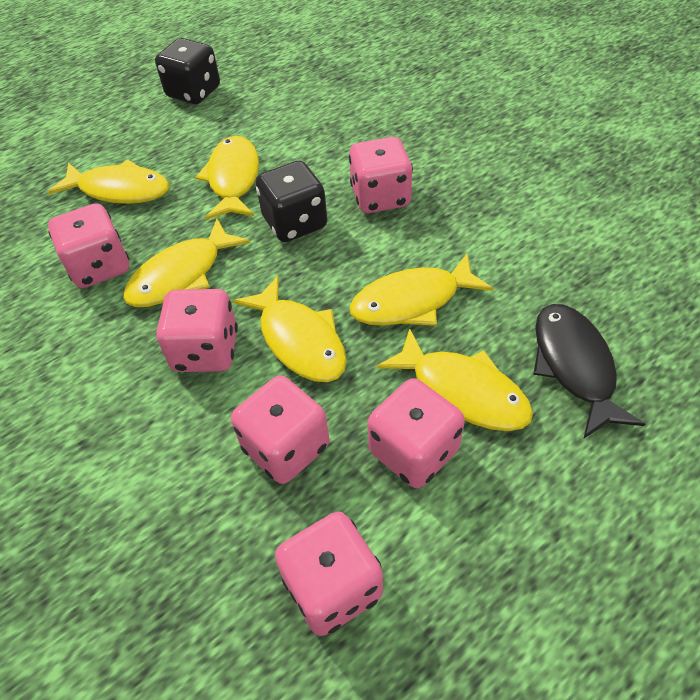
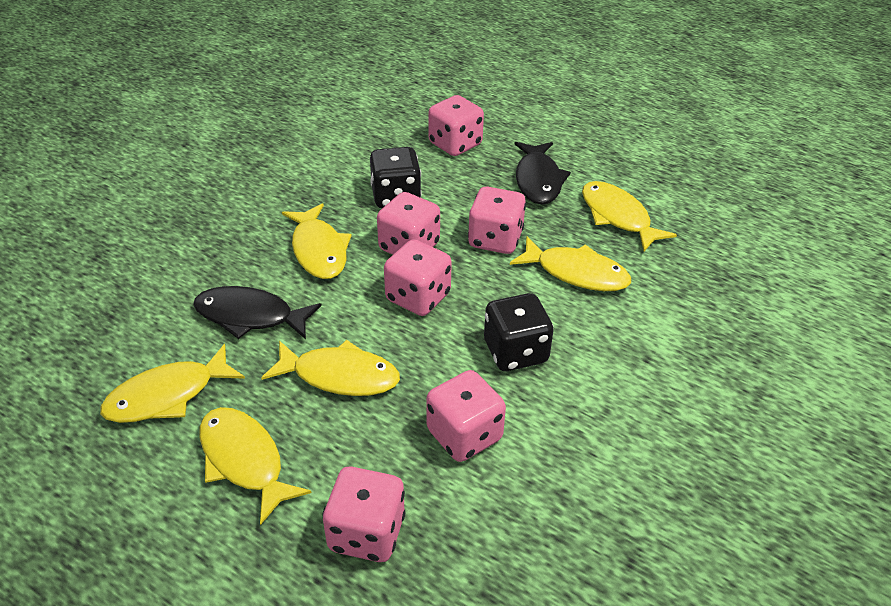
black fish: 1 -> 2

